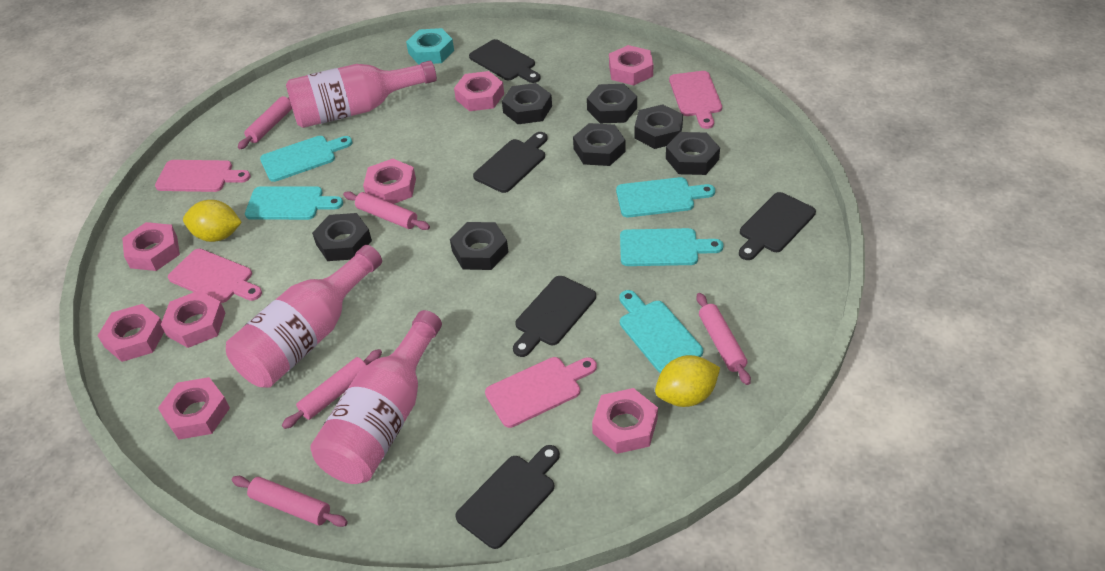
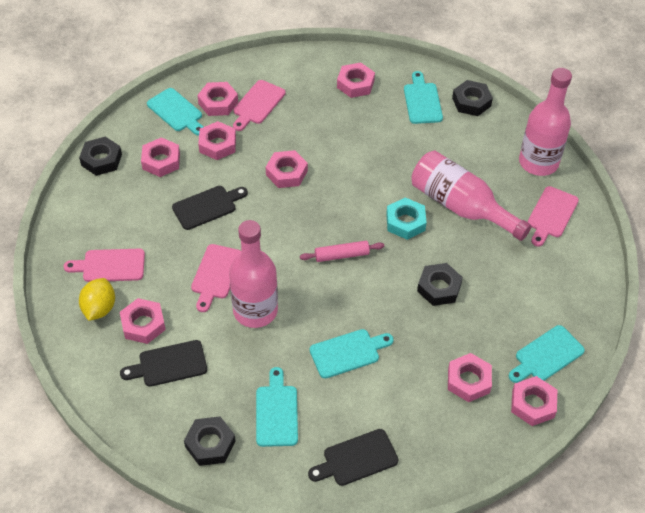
black cutting board: 5 -> 3
black nut: 7 -> 4
pink rolling pin: 5 -> 1
yellow lemon: 2 -> 1

